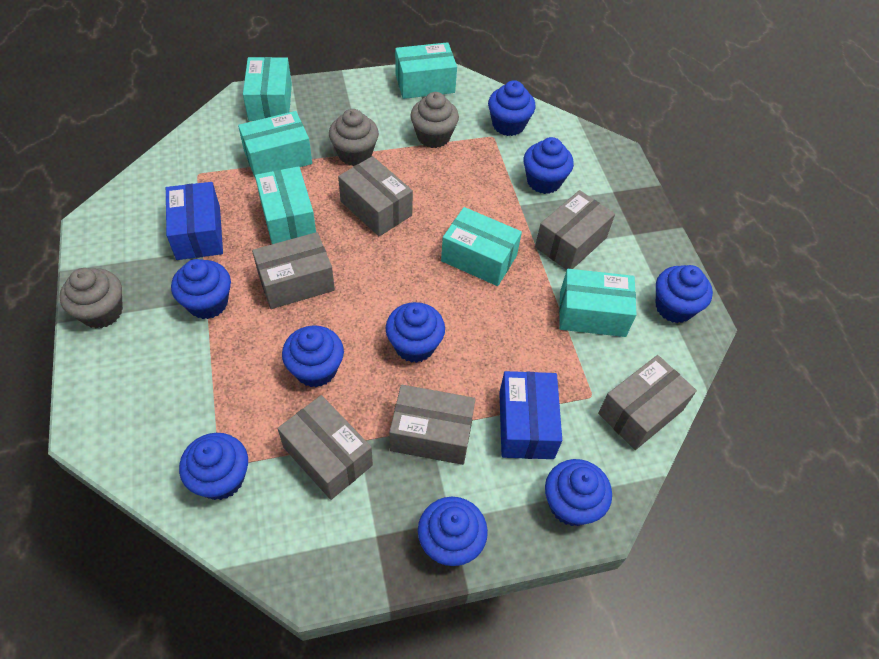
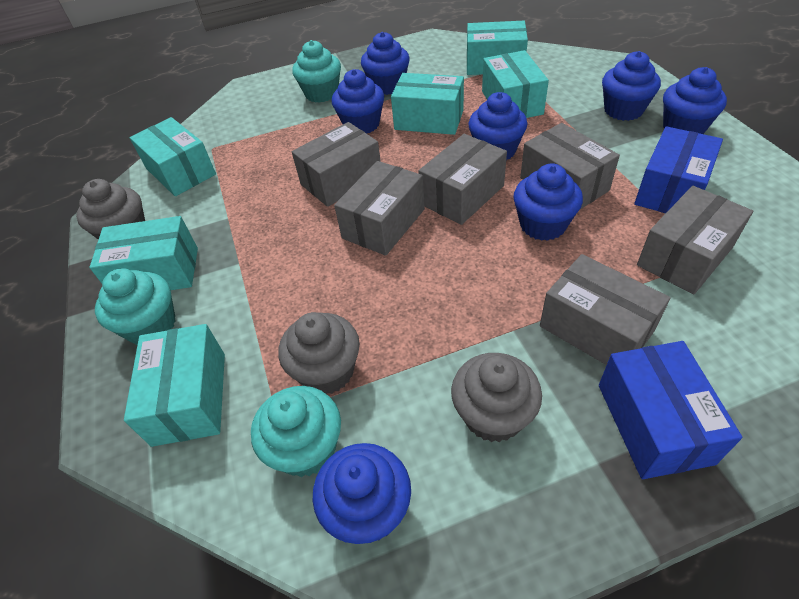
blue cupcake: 9 -> 7
turquoise cupcake: 0 -> 3

